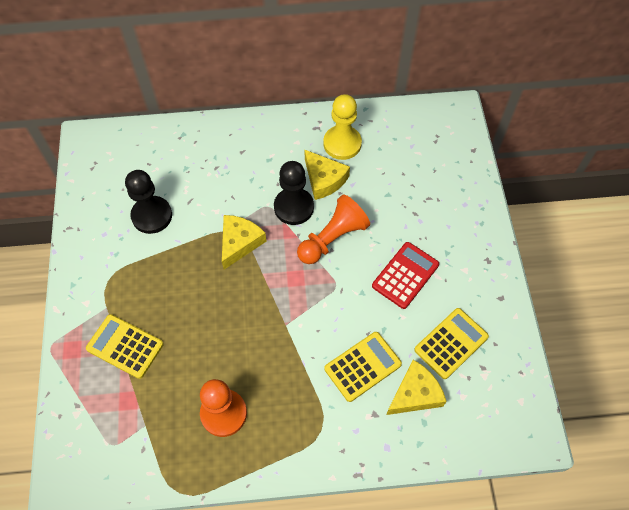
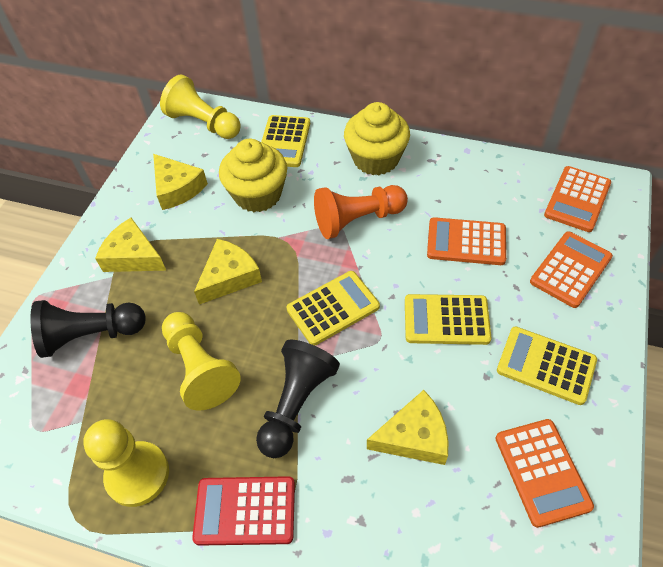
orange calculator: 0 -> 4
orange pawn: 2 -> 1
yellow calculator: 3 -> 4
yellow cheese: 3 -> 4
yellow cupcake: 0 -> 2
yellow pawn: 1 -> 3

